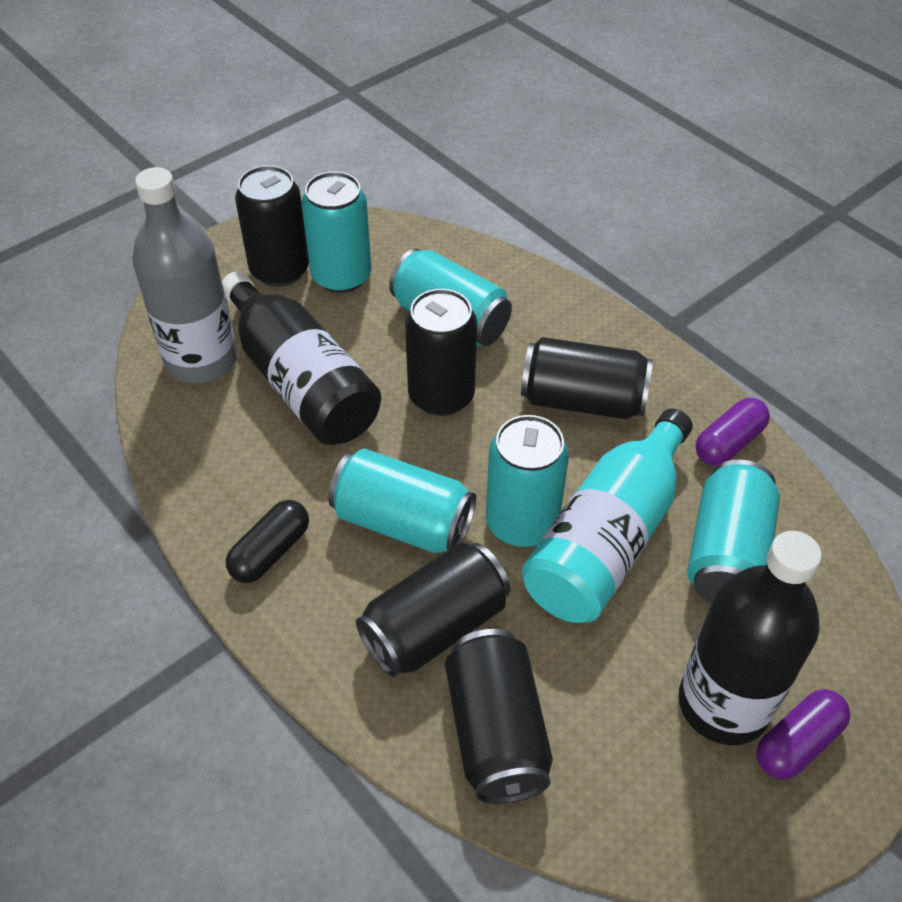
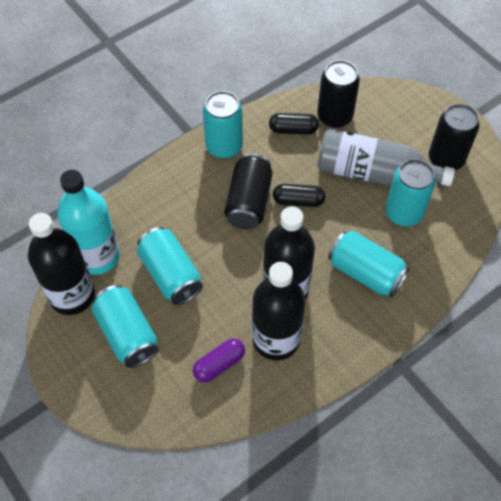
black bottle: 2 -> 3
black can: 5 -> 3
black capsule: 1 -> 2
purple capsule: 2 -> 1

